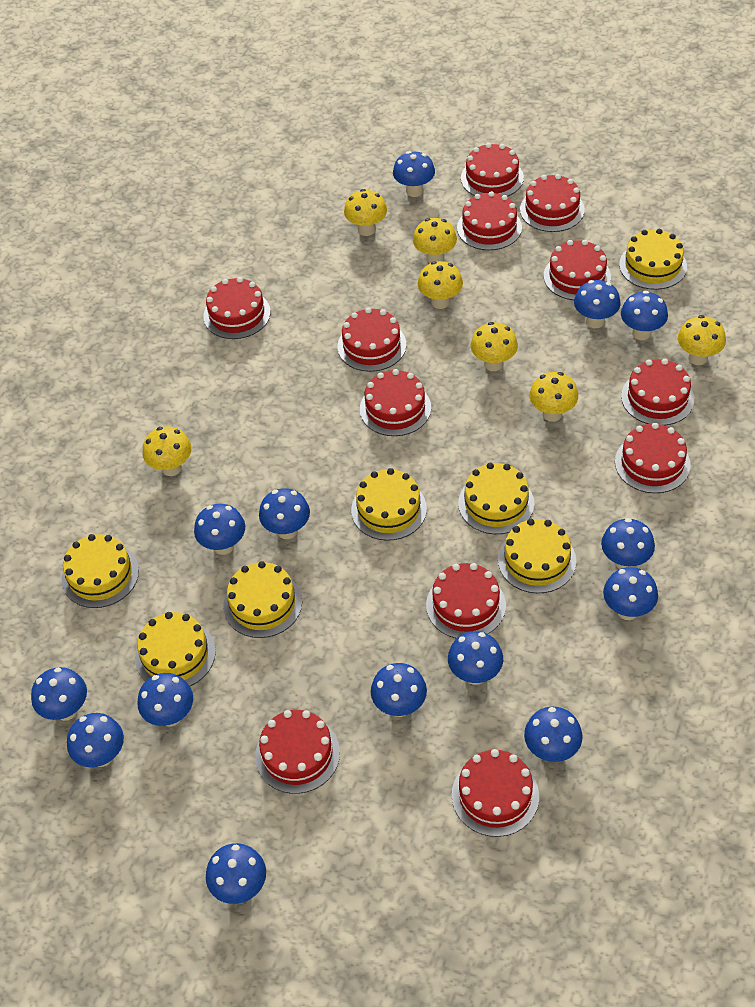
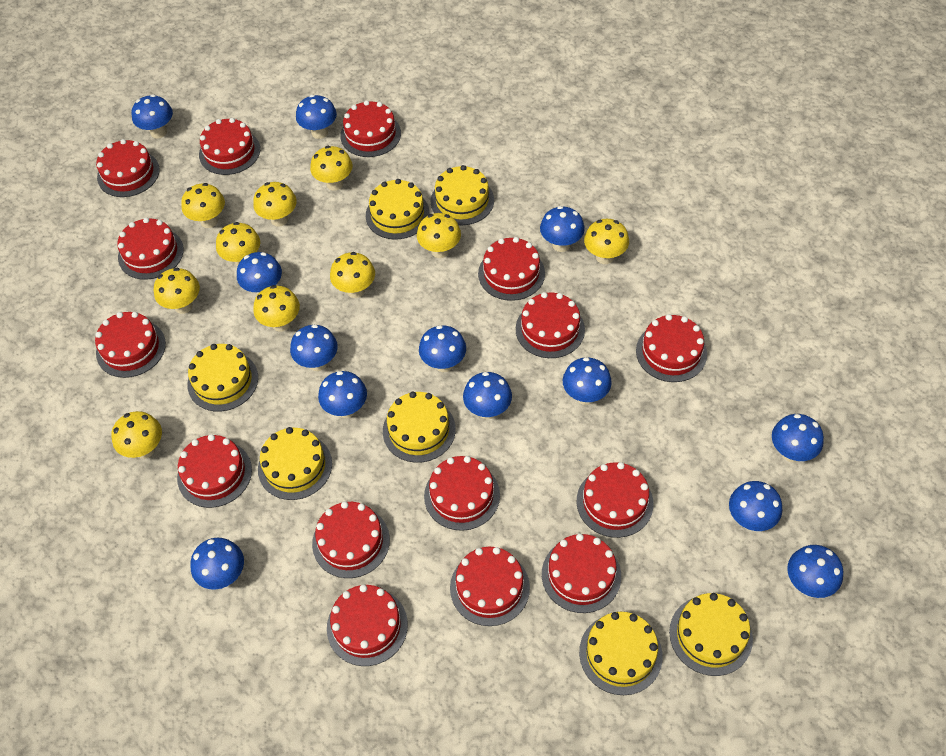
blue mushroom: 14 -> 13
red cake: 12 -> 15
yellow mushroom: 7 -> 10

